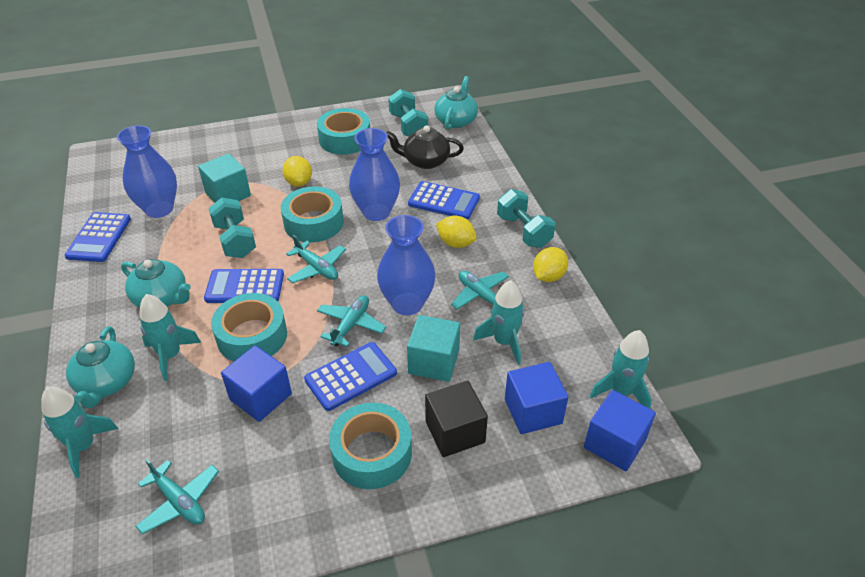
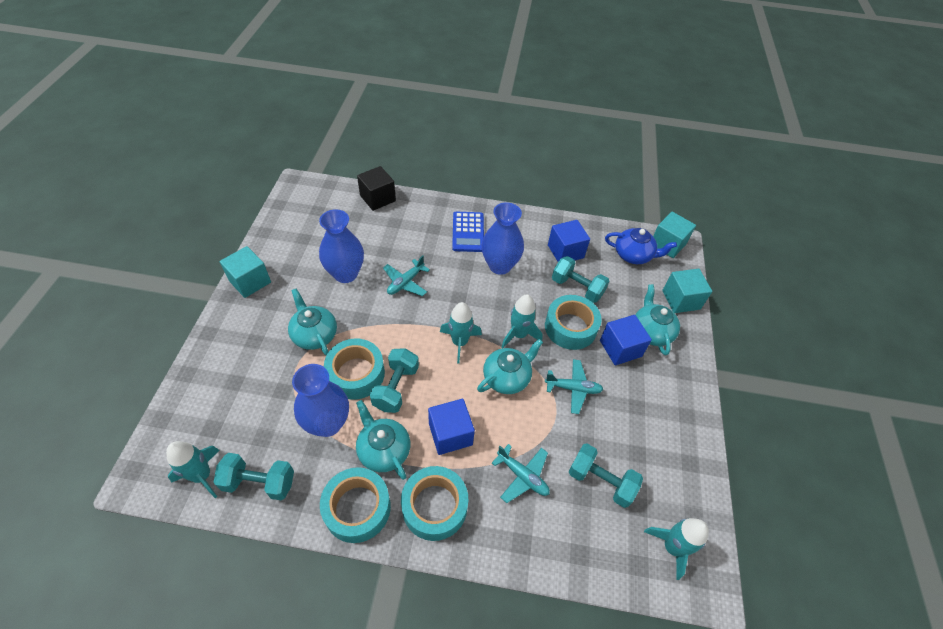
black teapot: 1 -> 0
blue calculator: 4 -> 1
blue teapot: 0 -> 1
turquoise cube: 2 -> 3
turquoise dumbbell: 3 -> 4
turquoise plane: 4 -> 3
turquoise teapot: 3 -> 4
yellow lemon: 3 -> 0

